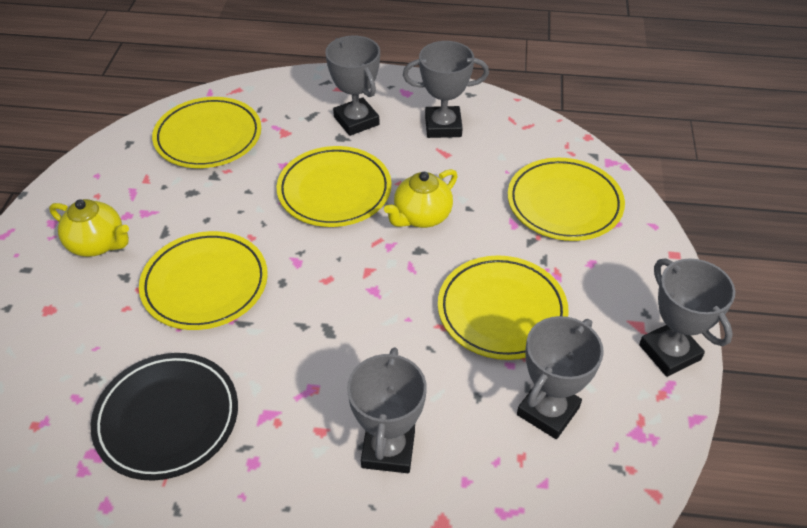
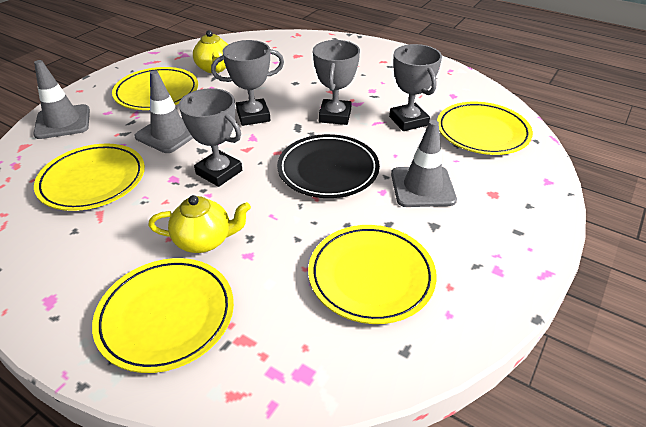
grey traffic cone: 0 -> 3
grey trophy: 5 -> 4

